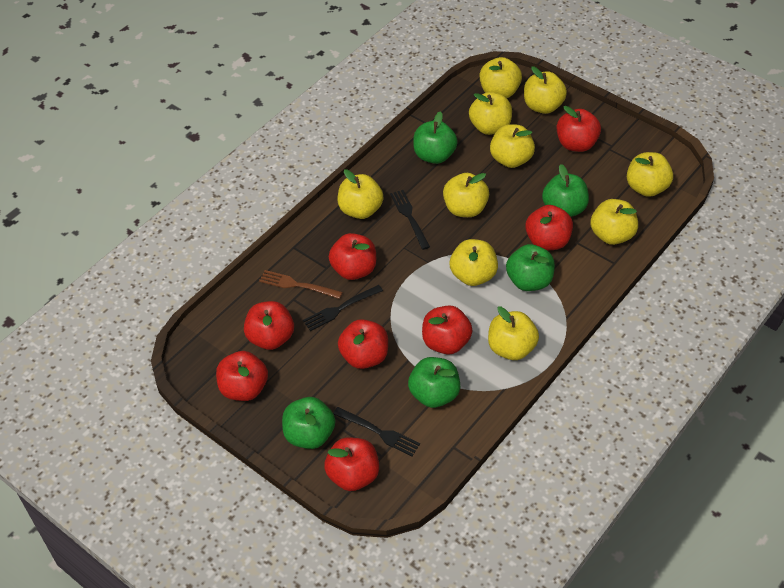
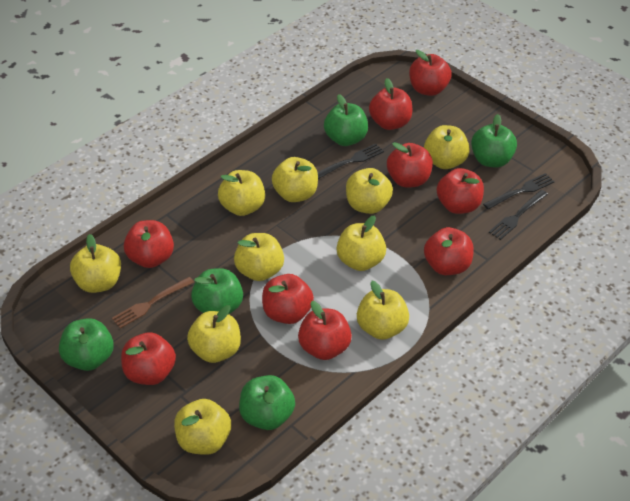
red apple: 8 -> 9

